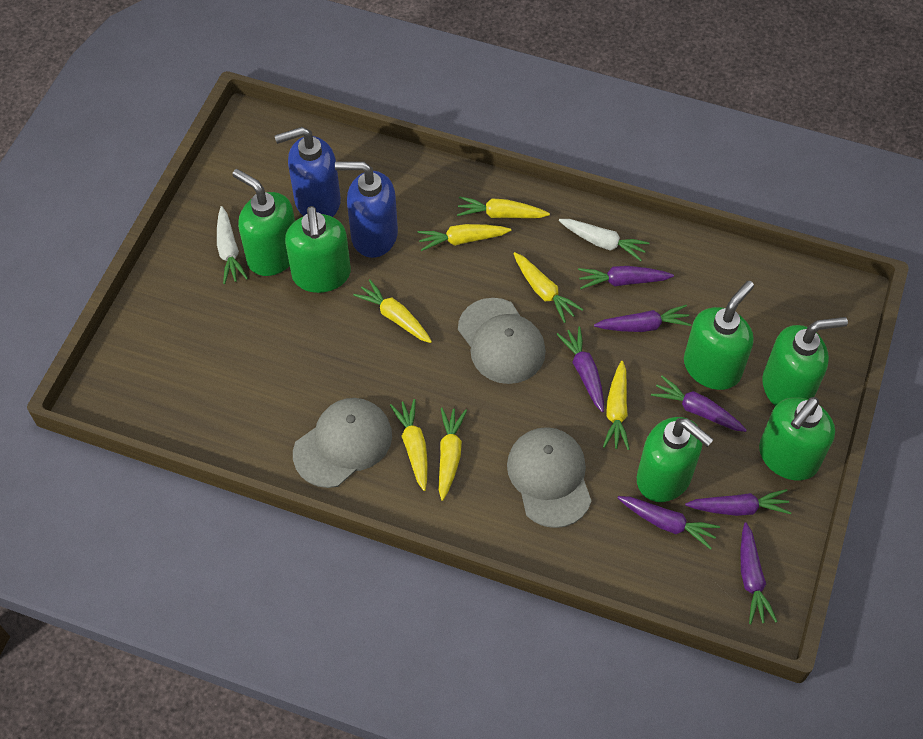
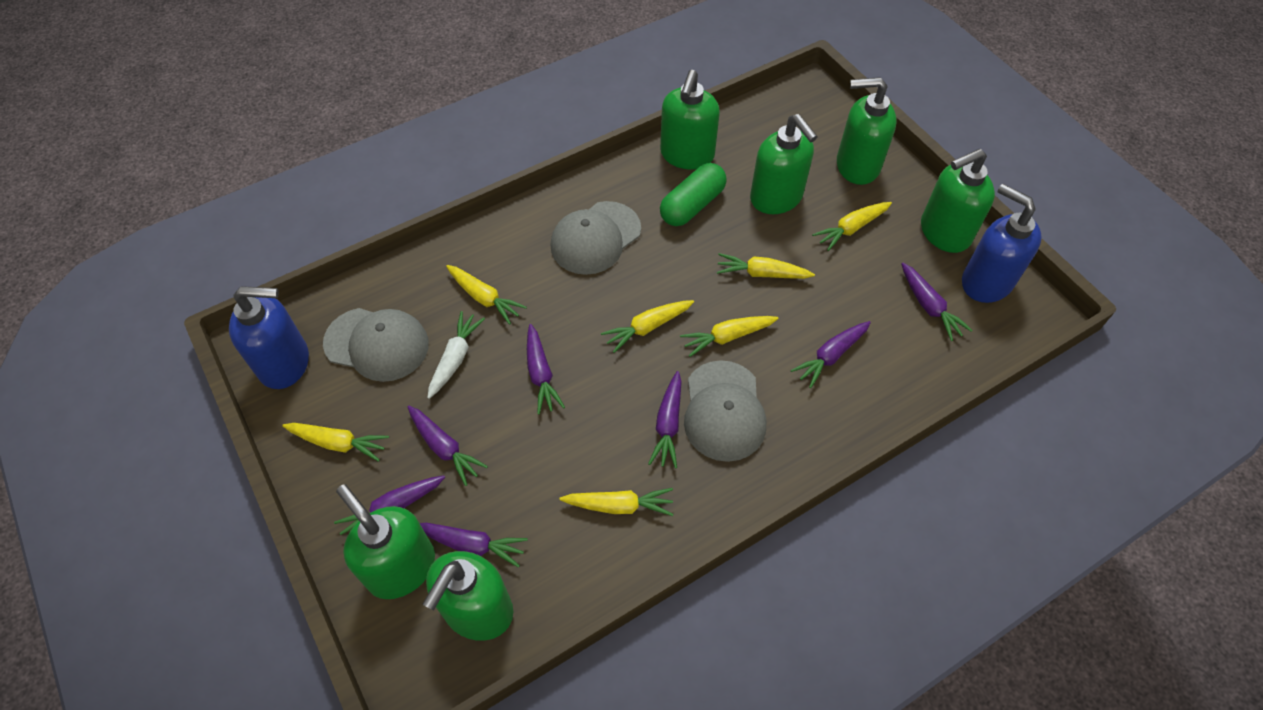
green capsule: 0 -> 1
white carrot: 2 -> 1

